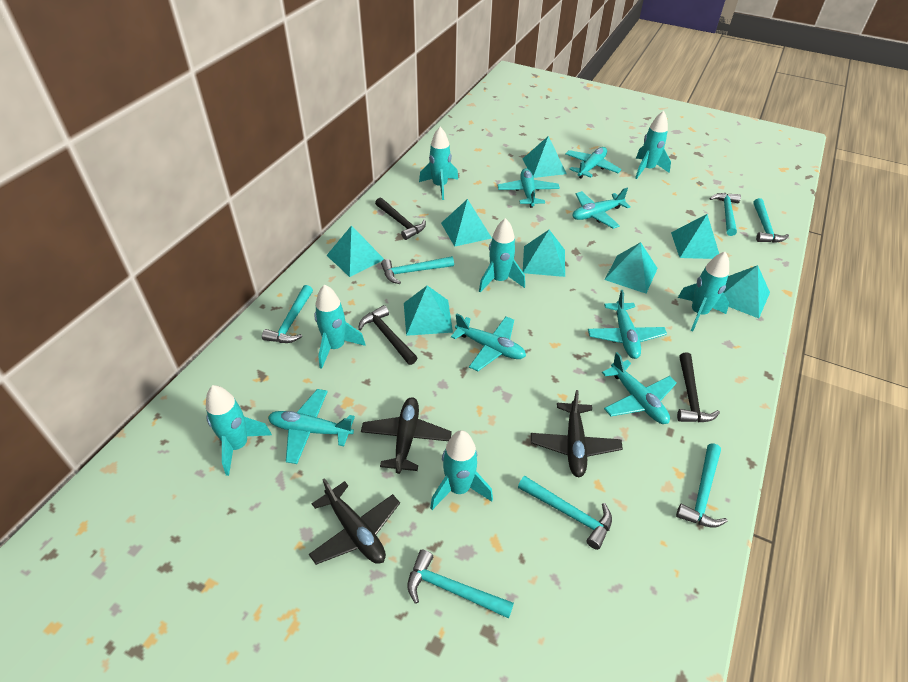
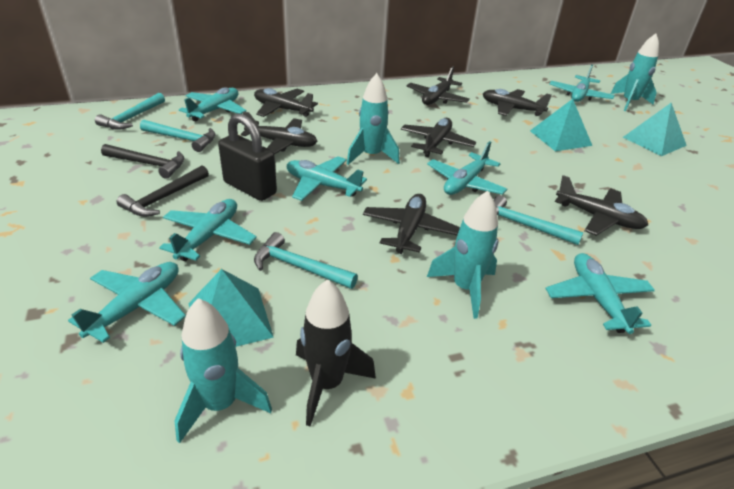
black hammer: 3 -> 2
black padlock: 0 -> 1
black plane: 3 -> 7
black rocket: 0 -> 1
turquoise hammer: 7 -> 4
turquoise pyramid: 8 -> 3
turquoise rocket: 7 -> 4

